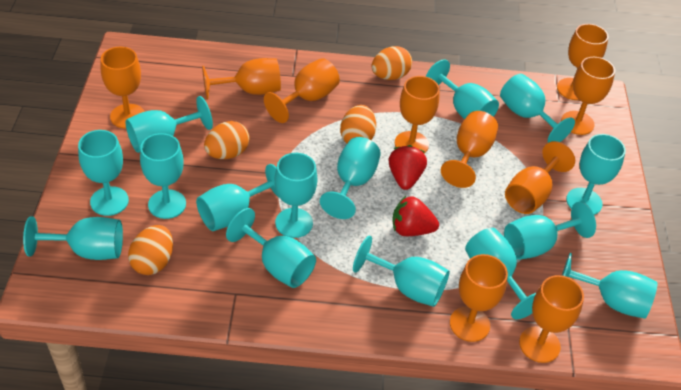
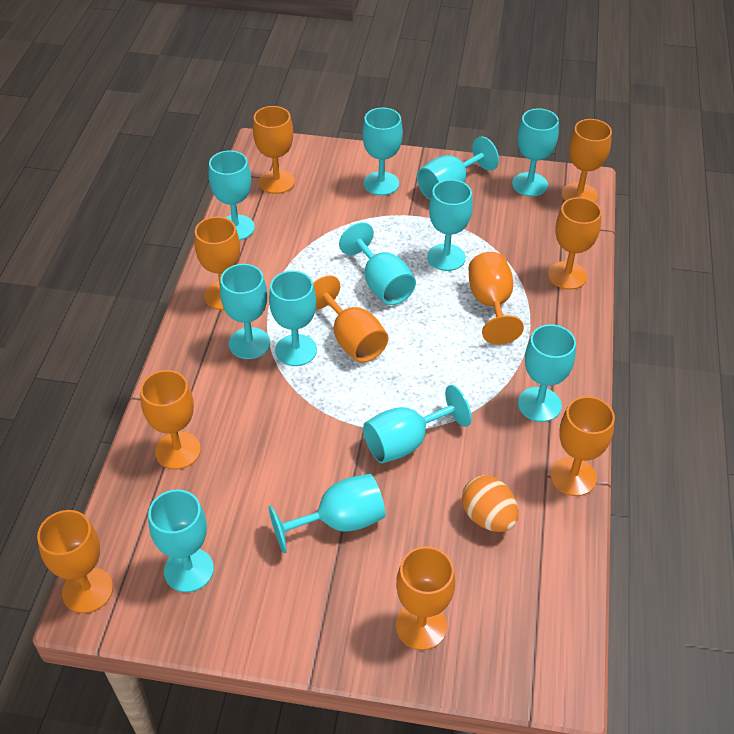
orange egg: 4 -> 1
red strawberry: 2 -> 0
turquoise goblet: 15 -> 12

